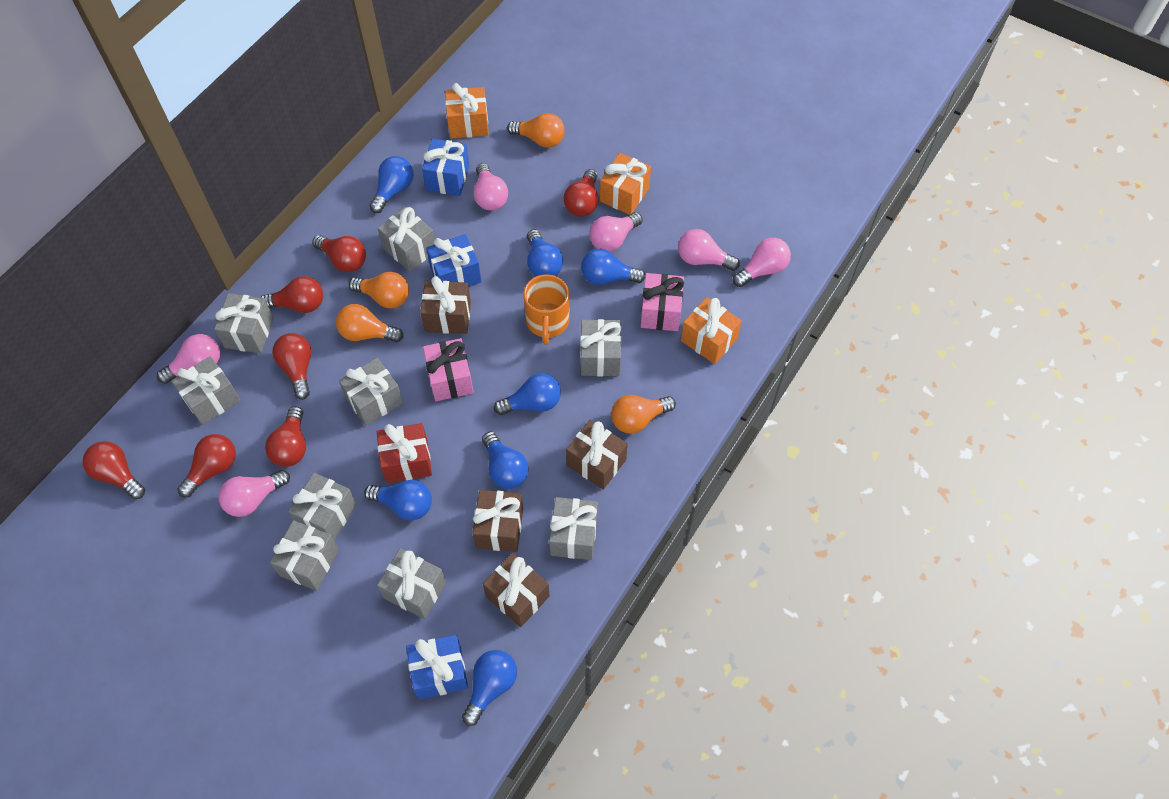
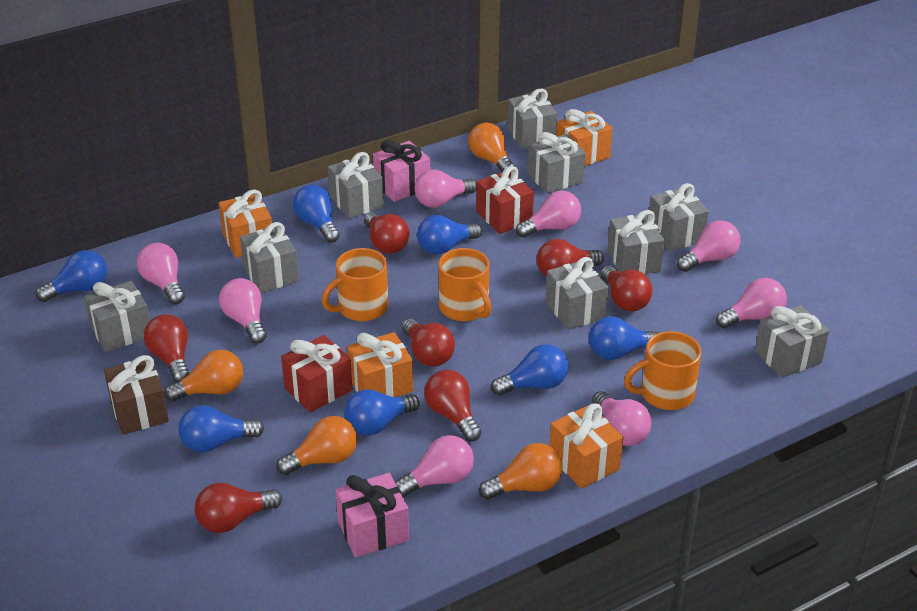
blue gift: 3 -> 0
brown gift: 4 -> 1
orange gift: 3 -> 4
orange mug: 1 -> 3
pink light bulb: 6 -> 8
red gift: 1 -> 2

